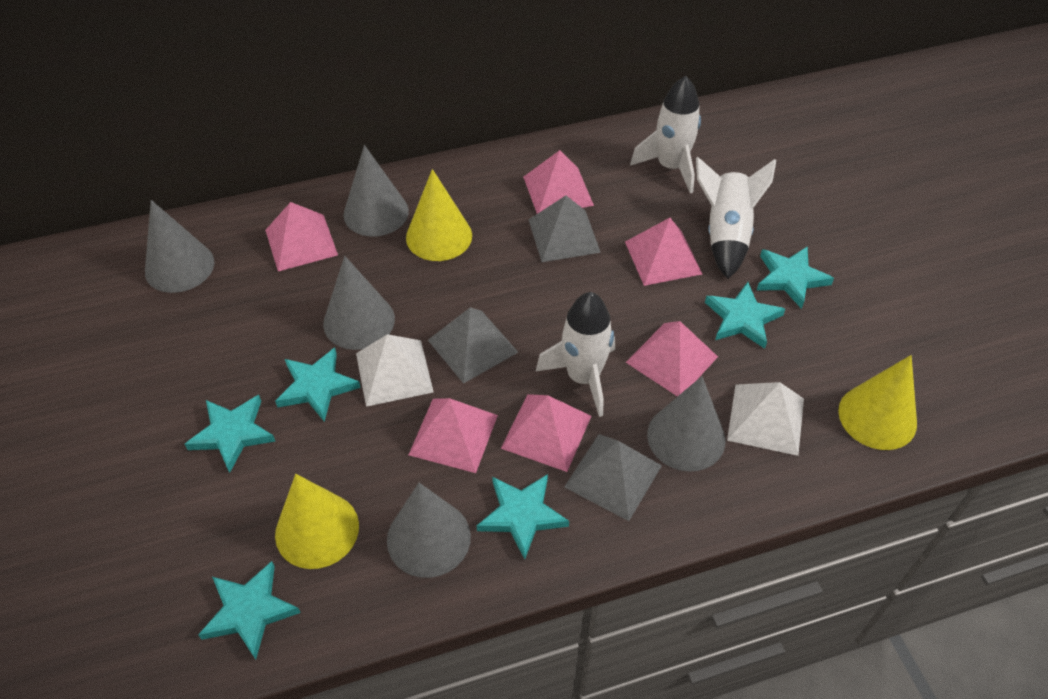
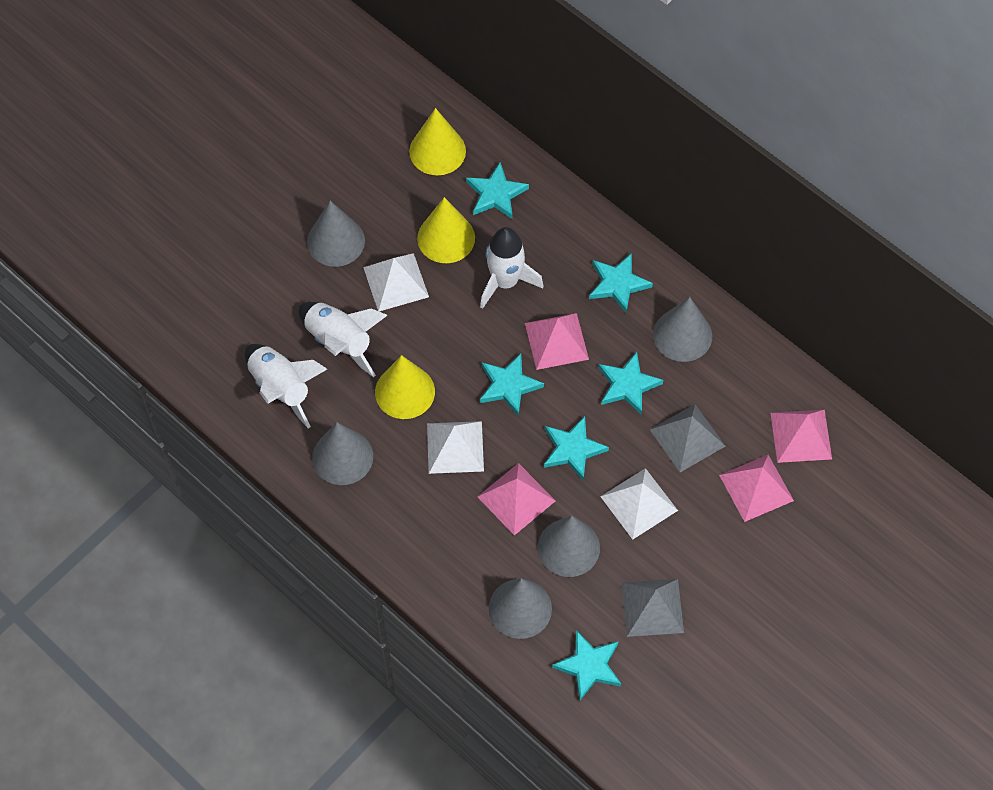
grey pyramid: 3 -> 2
pink pyramid: 6 -> 4
white pyramid: 2 -> 3

